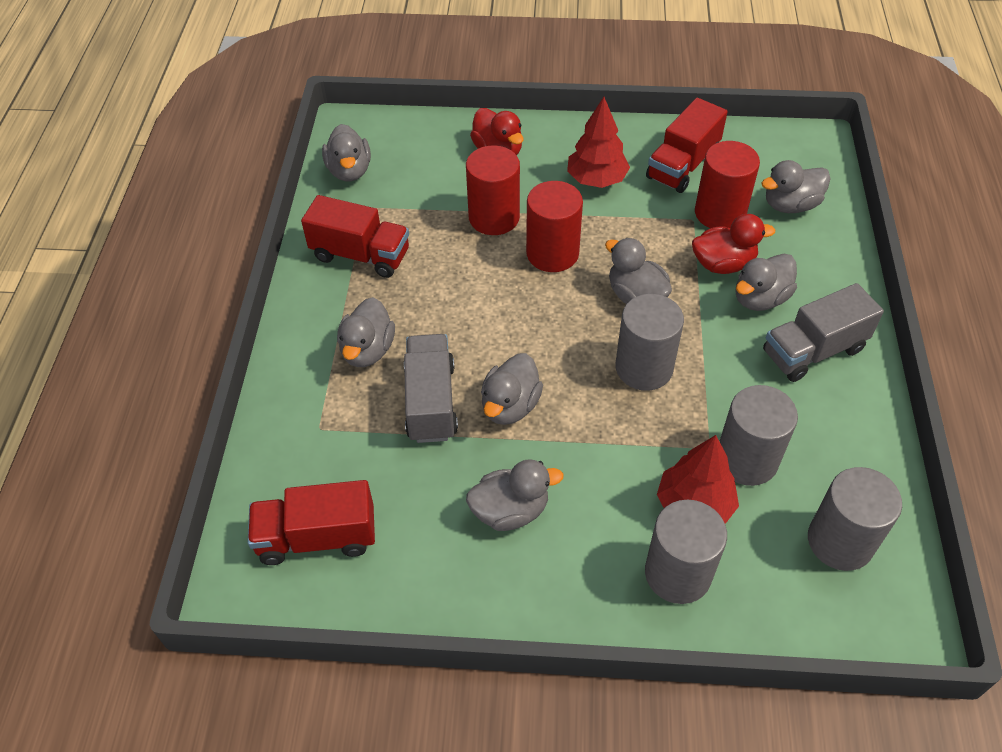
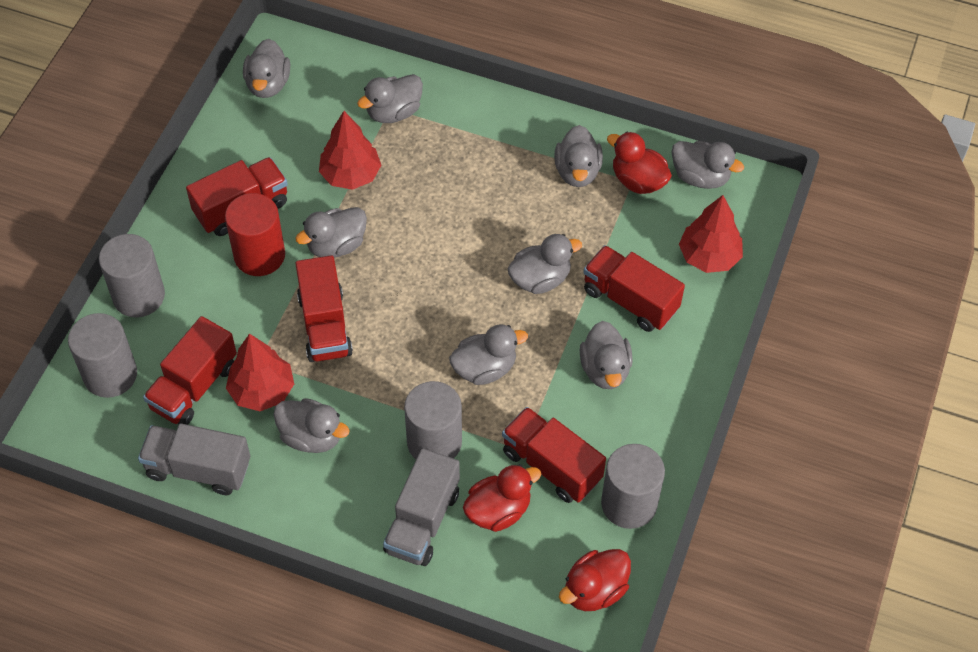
grey duck: 7 -> 9
red cylinder: 3 -> 1
red duck: 2 -> 3
red tree: 2 -> 3
red truck: 3 -> 5

